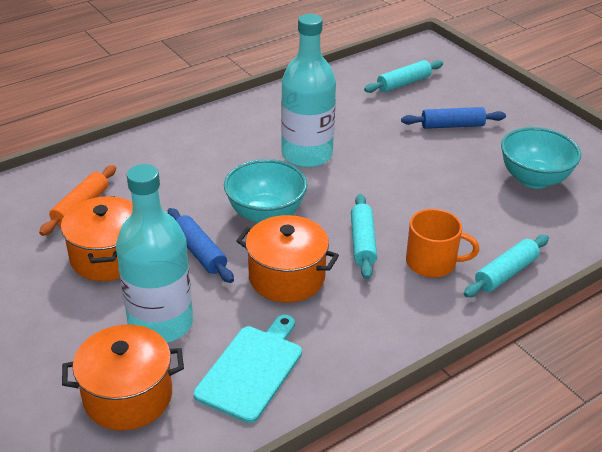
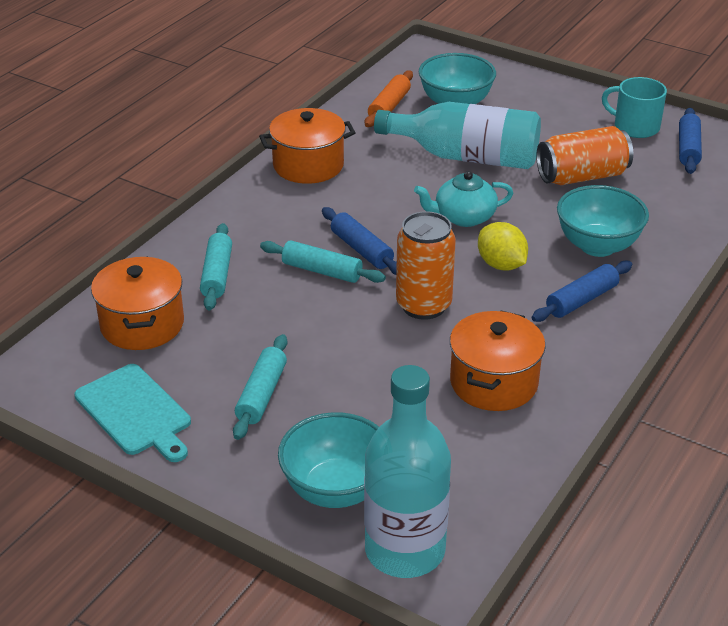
blue rolling pin: 2 -> 3
orange can: 0 -> 2
orange mug: 1 -> 0
turquoise bowl: 2 -> 3
turquoise mug: 0 -> 1
turquoise teapot: 0 -> 1
yellow lemon: 0 -> 1

